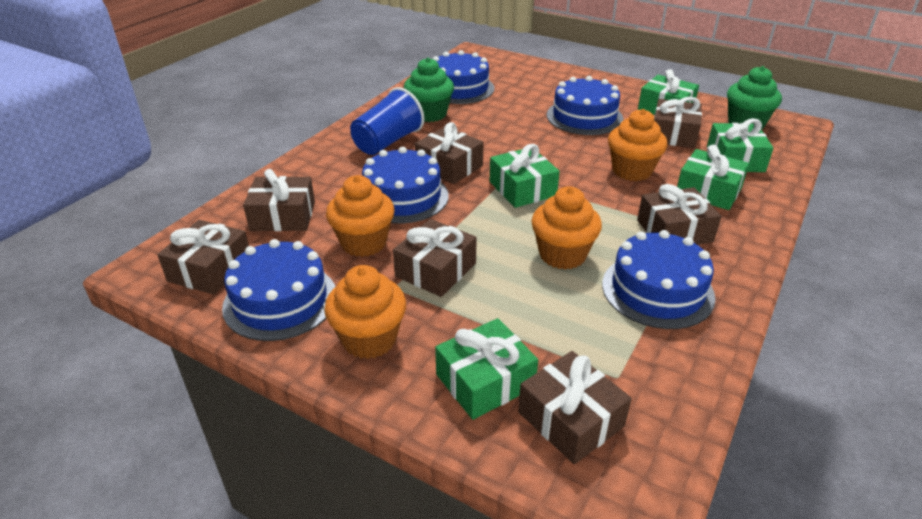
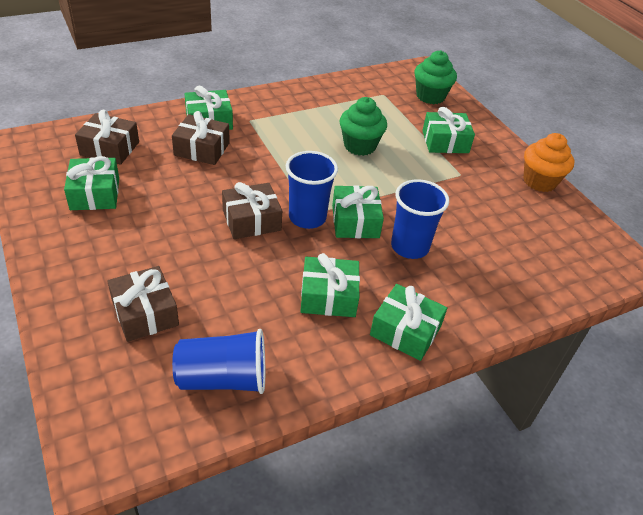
blue cake: 5 -> 0
blue cup: 1 -> 3
brown gift: 7 -> 4
green gift: 5 -> 6
orange cupcake: 4 -> 1

